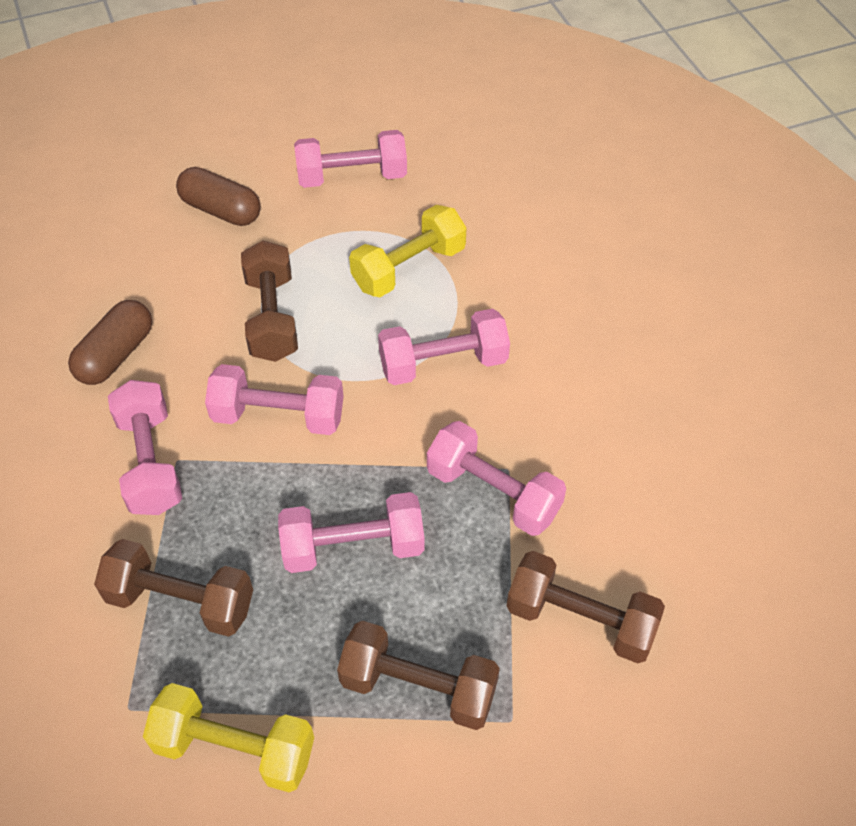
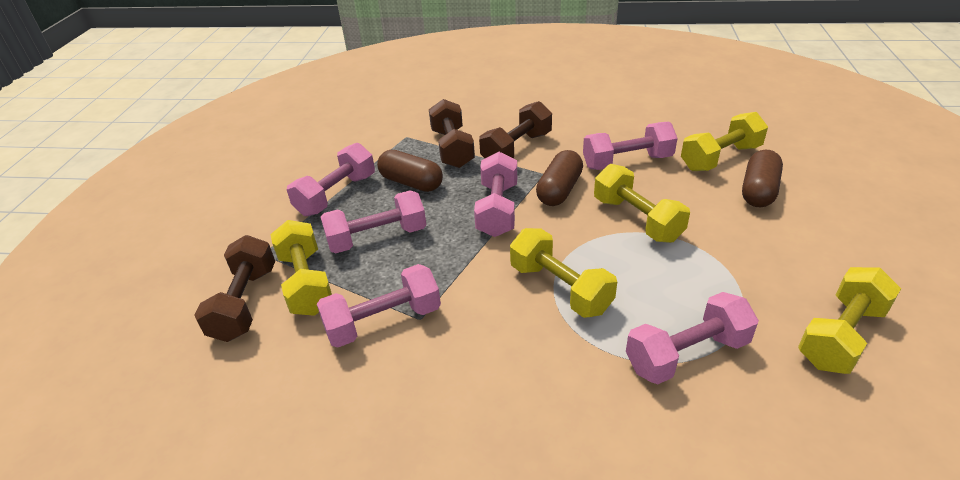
brown capsule: 2 -> 3
brown dumbbell: 4 -> 3
yellow dumbbell: 2 -> 5

